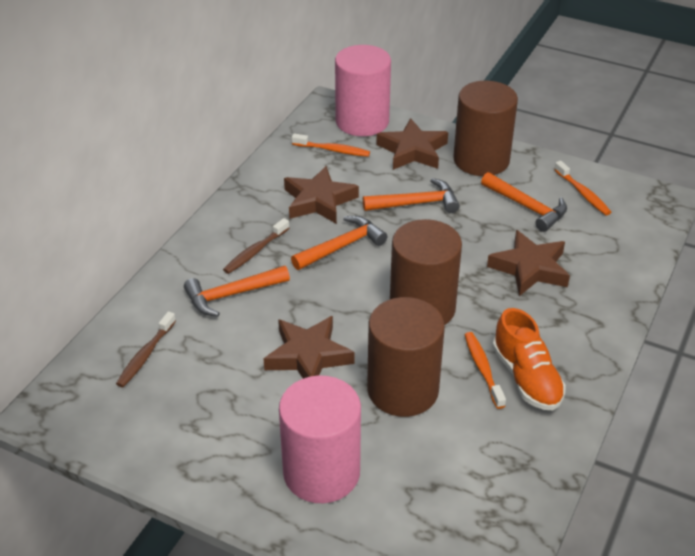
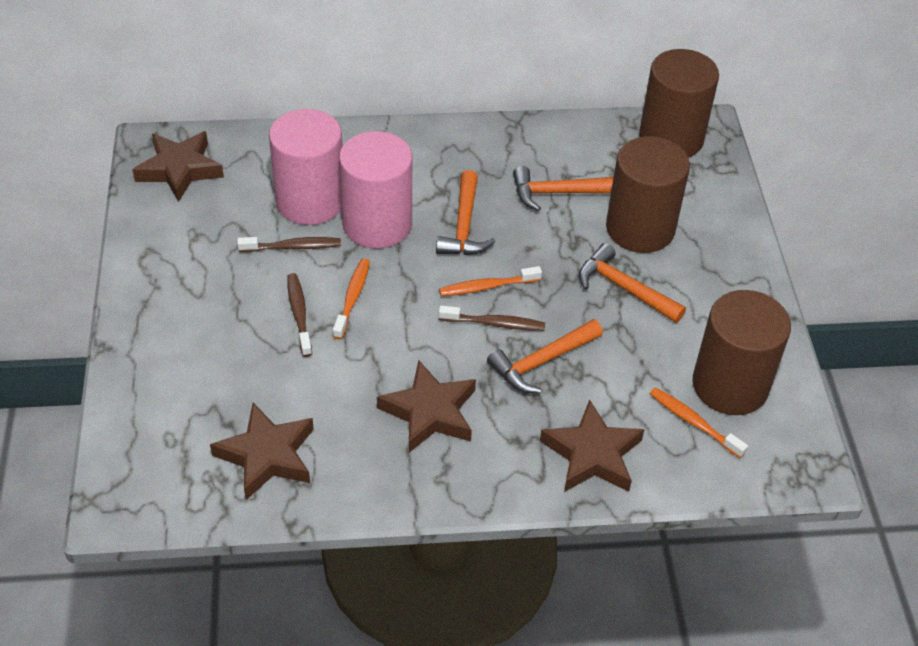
brown toothbrush: 2 -> 3
orange shoe: 1 -> 0

